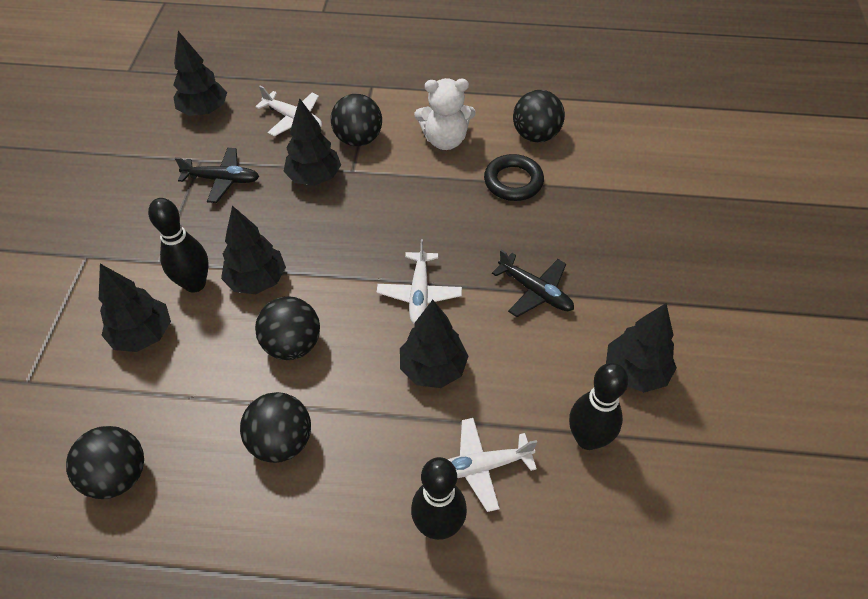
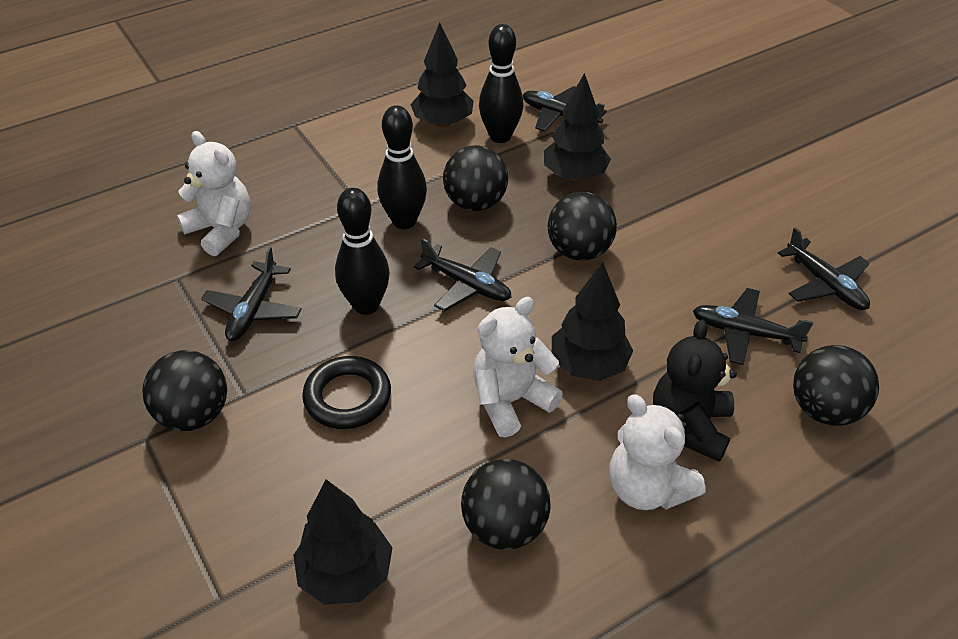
black plane: 2 -> 5
black teddy bear: 0 -> 1
black tree: 6 -> 4
white plane: 3 -> 0
white teddy bear: 1 -> 3

